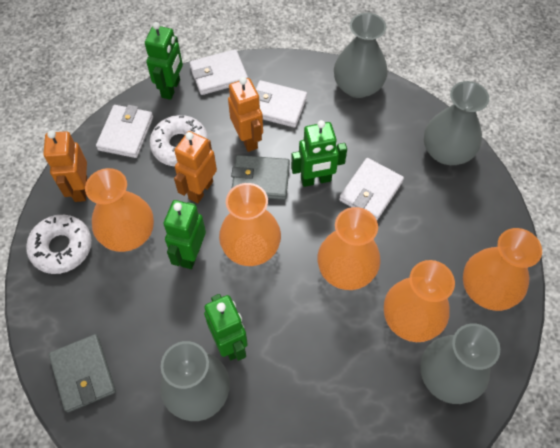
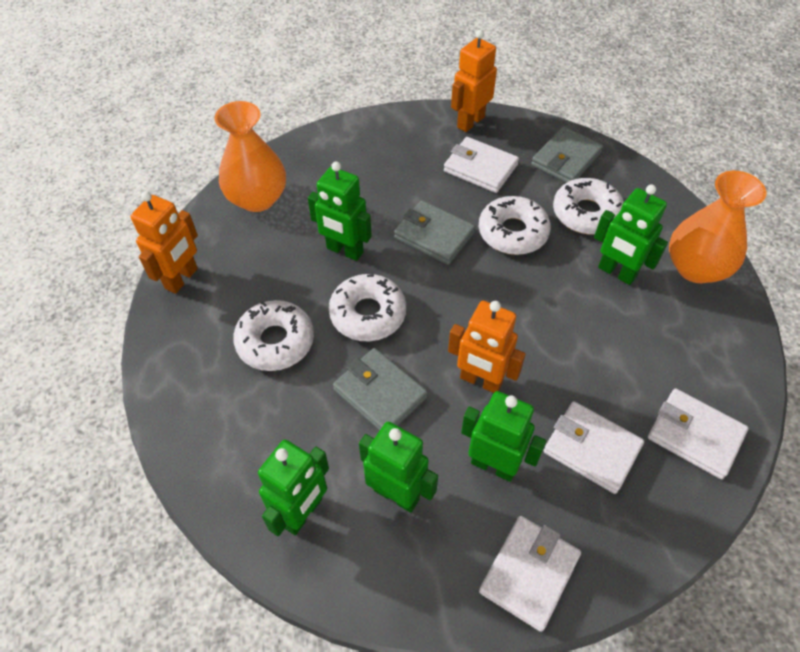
green robot: 4 -> 5
grey vase: 4 -> 0
grey wallet: 2 -> 3
orange vase: 5 -> 2
white donut: 2 -> 4

